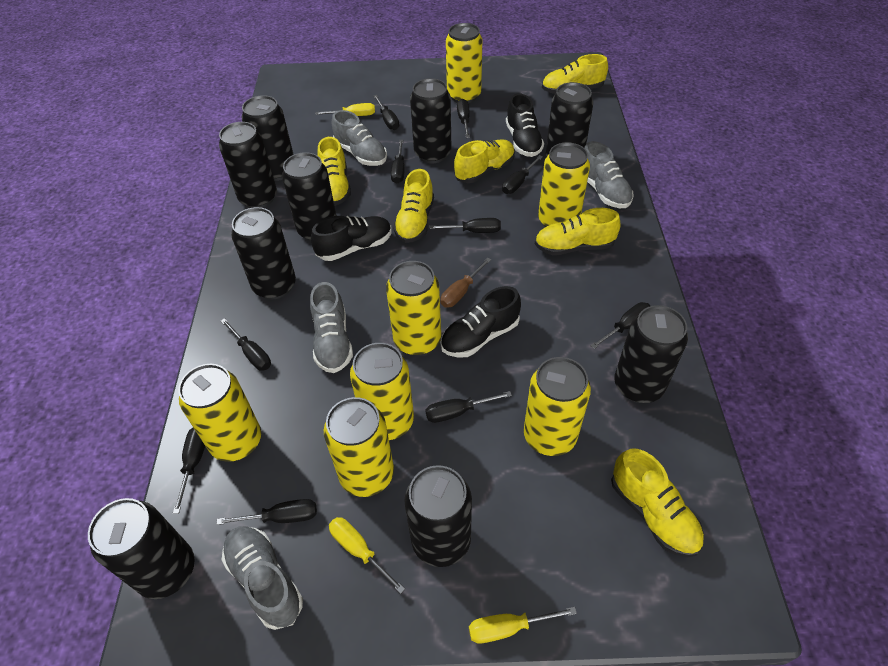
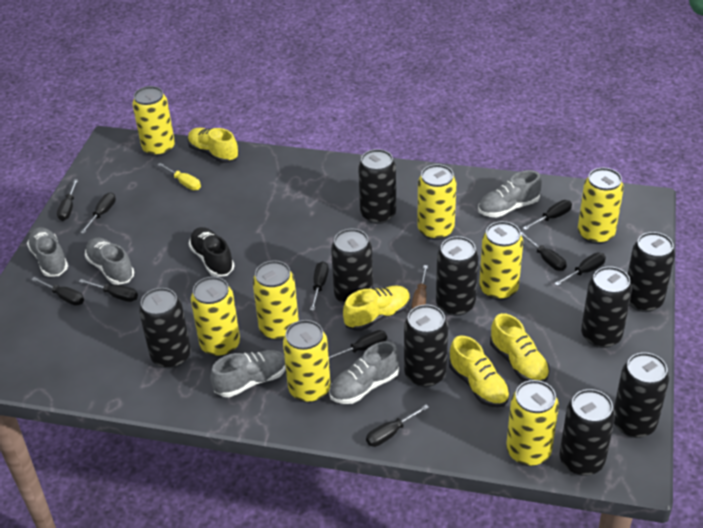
black shoe: 3 -> 1
grey shoe: 4 -> 5
yellow can: 7 -> 8
yellow screwdriver: 3 -> 1
yellow shoe: 6 -> 4

